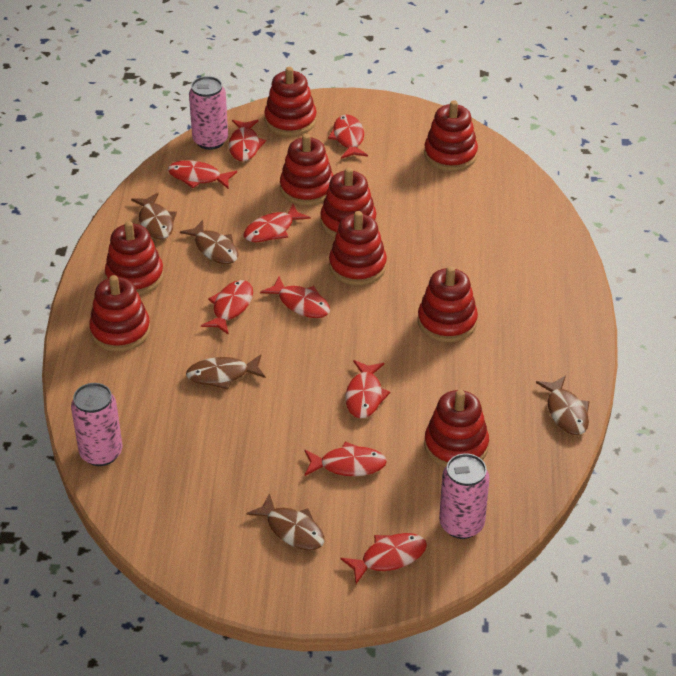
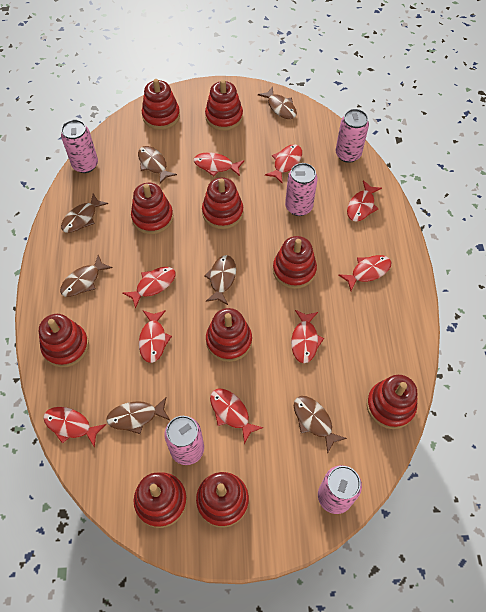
brown fish: 5 -> 7
pink can: 3 -> 5
red stacking toy: 9 -> 10

